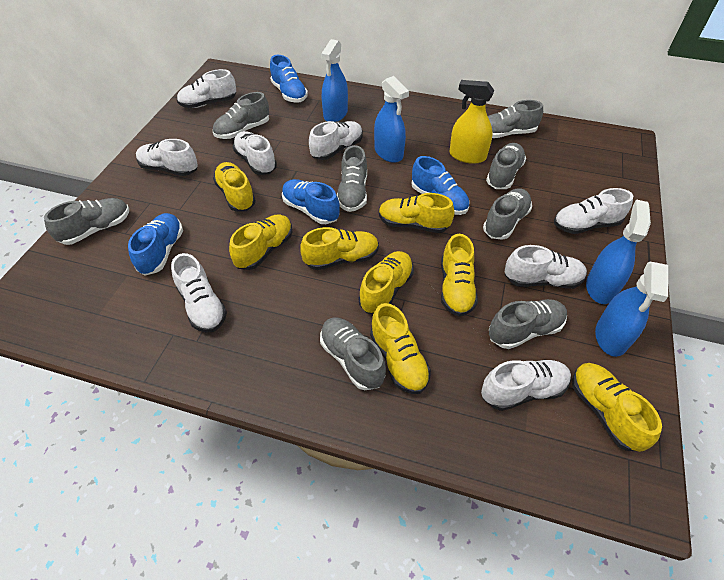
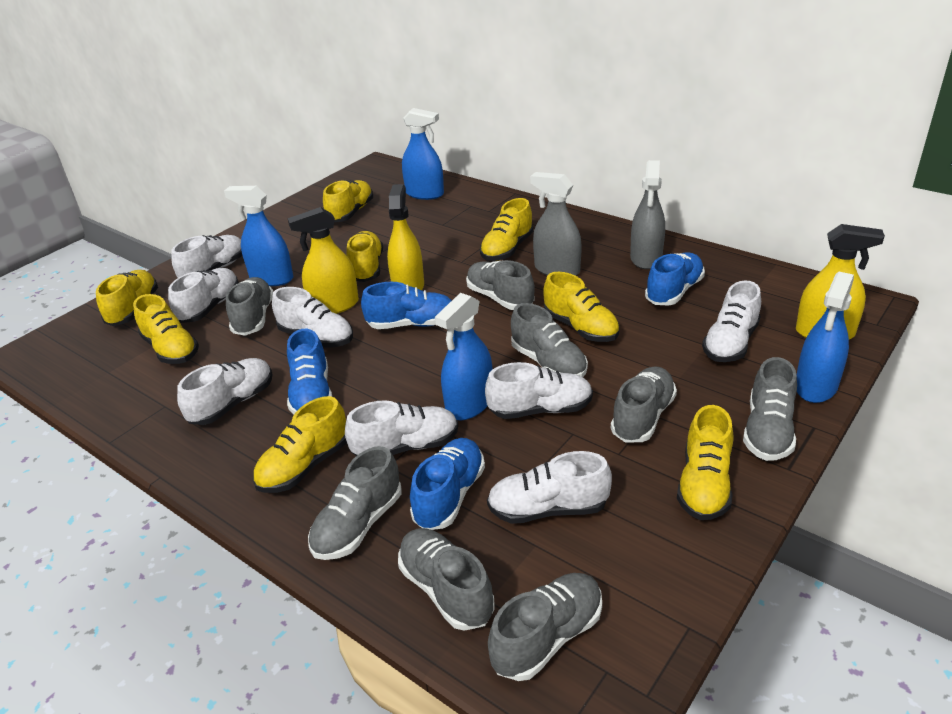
grey spray bottle: 0 -> 2
yellow spray bottle: 1 -> 3

